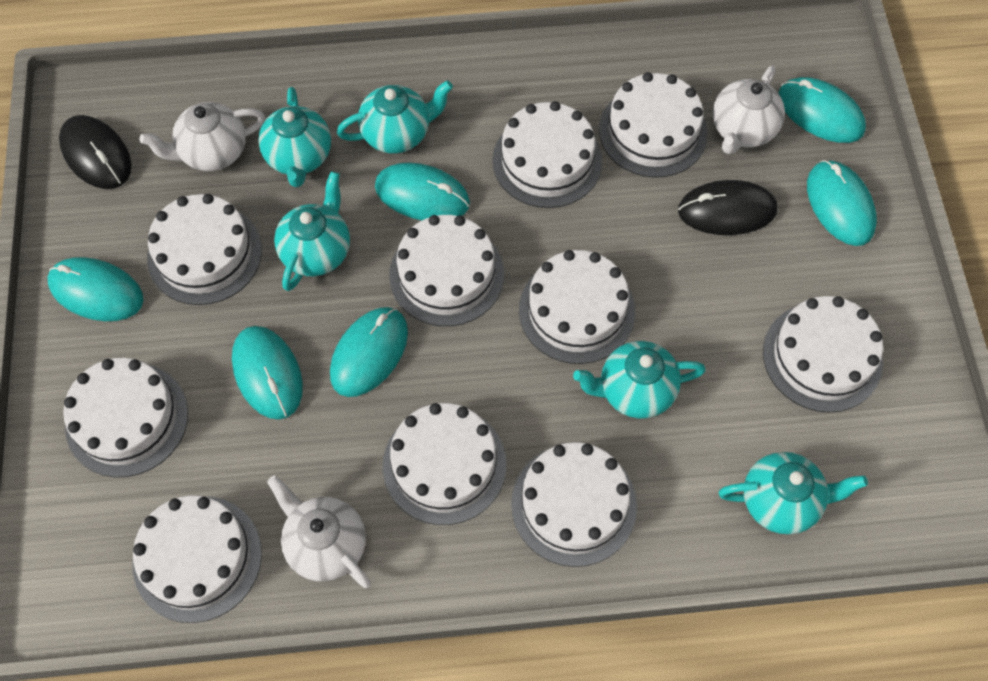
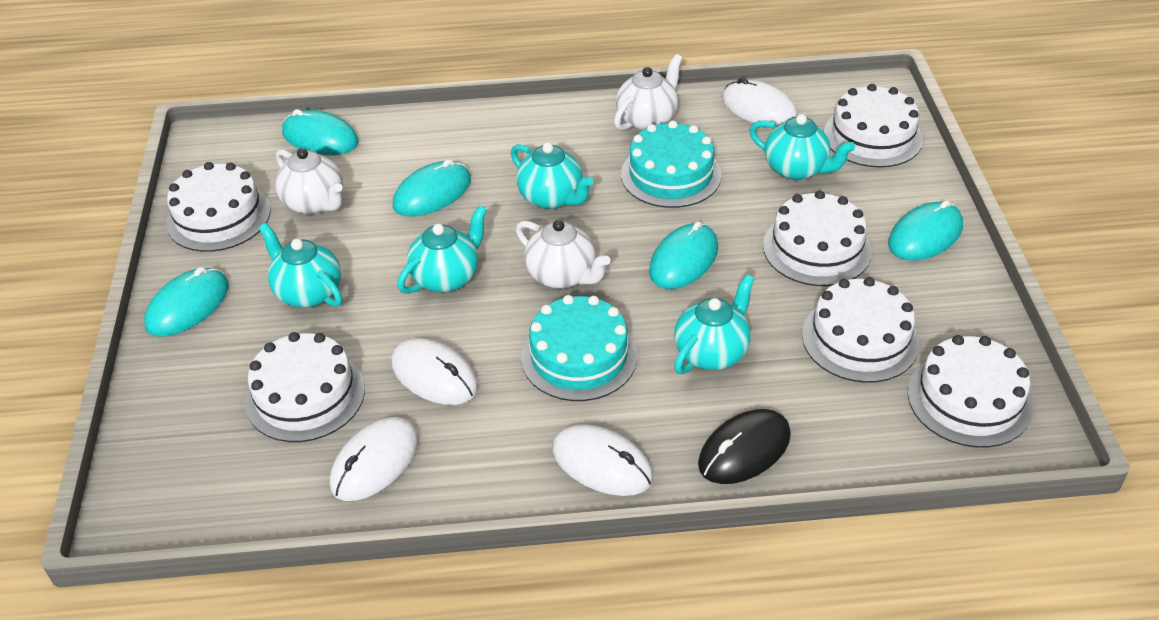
black mouse: 2 -> 1
turquoise cake: 0 -> 2
turquoise mouse: 6 -> 5
white cake: 10 -> 6
white mouse: 0 -> 4

